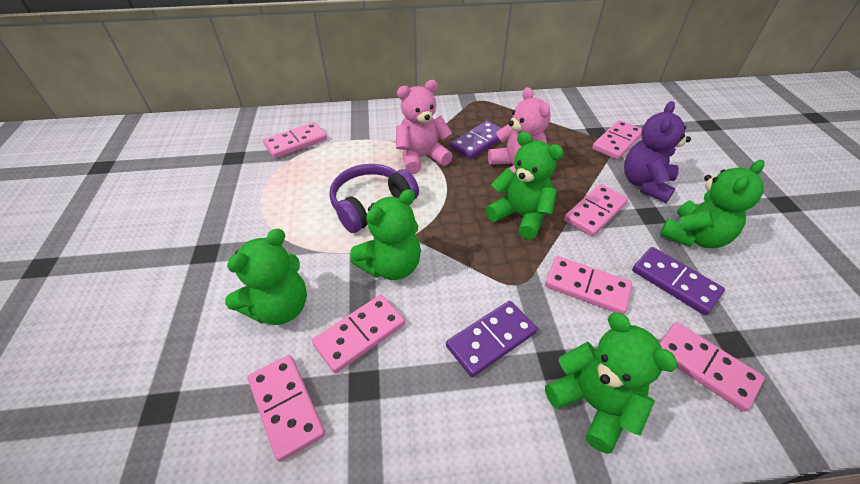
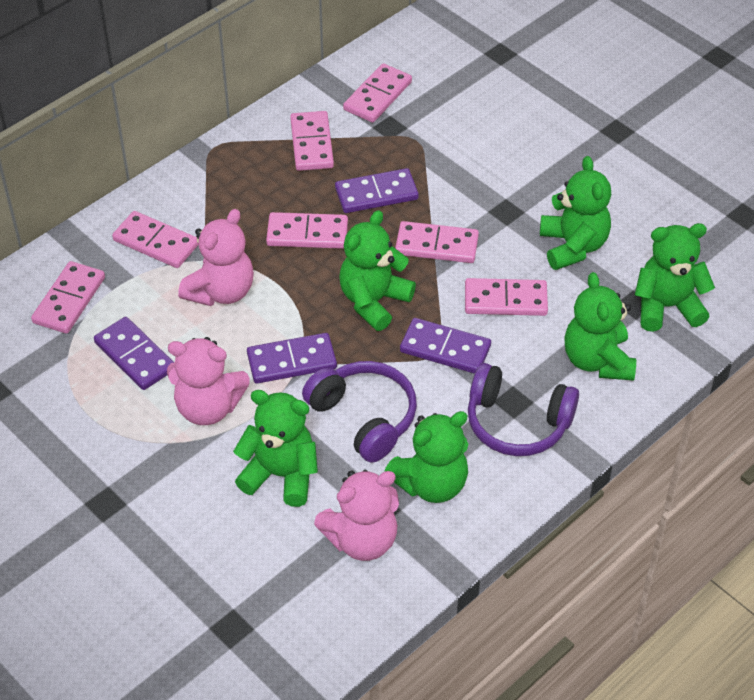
green teddy bear: 5 -> 6
pink teddy bear: 2 -> 3
purple domino: 3 -> 4
purple headphones: 1 -> 2
purple teddy bear: 1 -> 0

